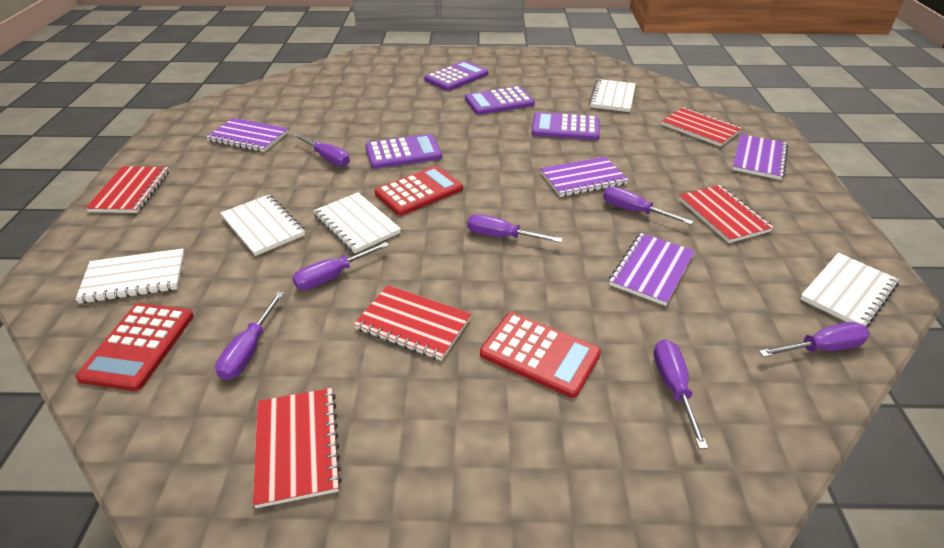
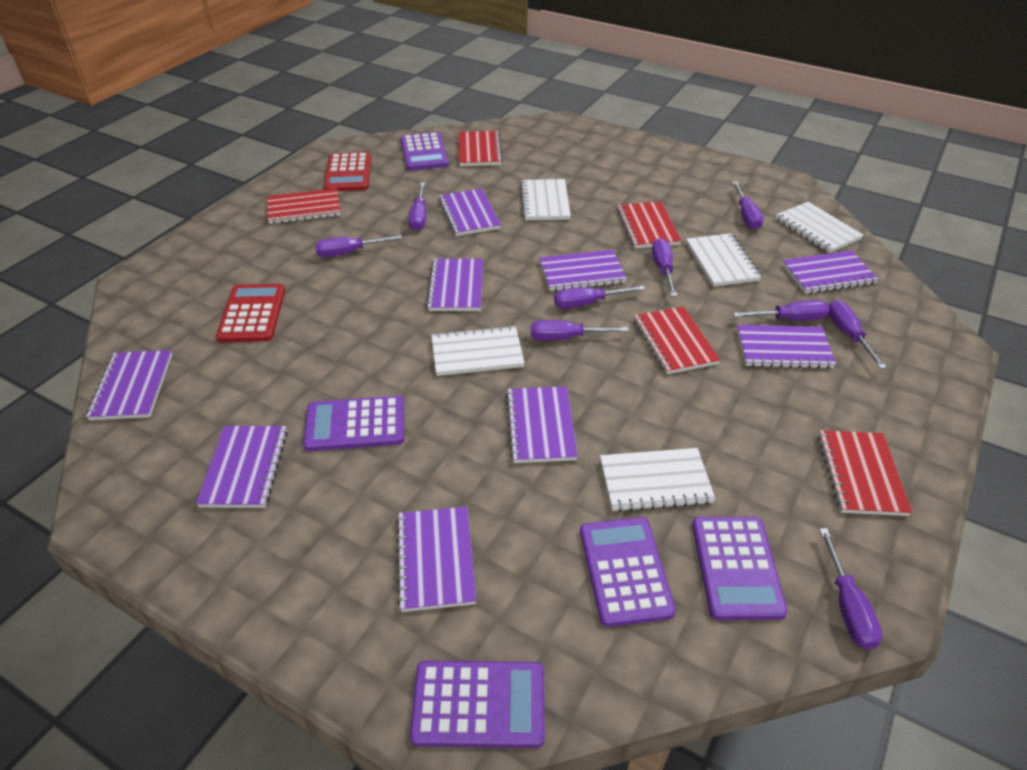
purple calculator: 4 -> 5
purple notebook: 4 -> 9
purple screwdriver: 7 -> 9
red calculator: 3 -> 2

